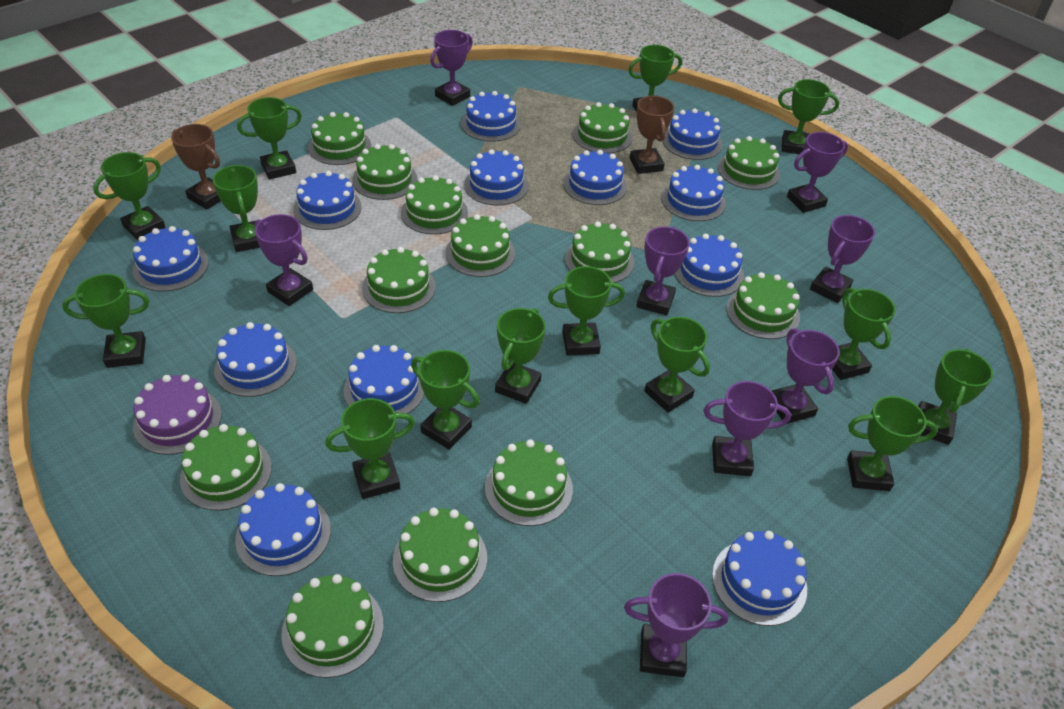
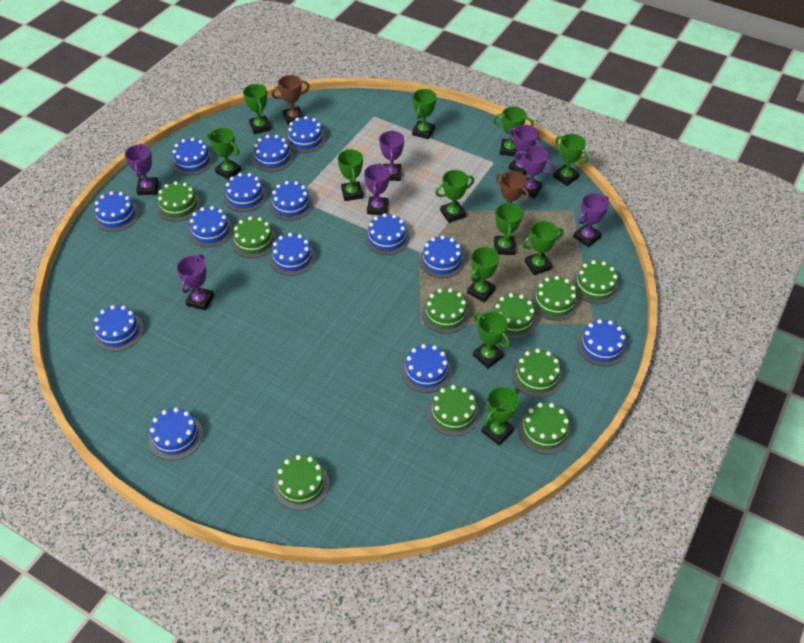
blue cake: 12 -> 14
green cake: 13 -> 10
green trophy: 14 -> 12
purple cake: 1 -> 0
purple trophy: 8 -> 7

